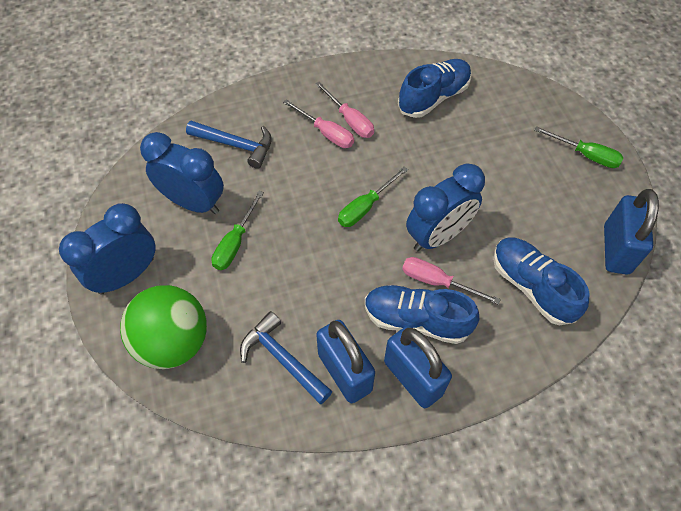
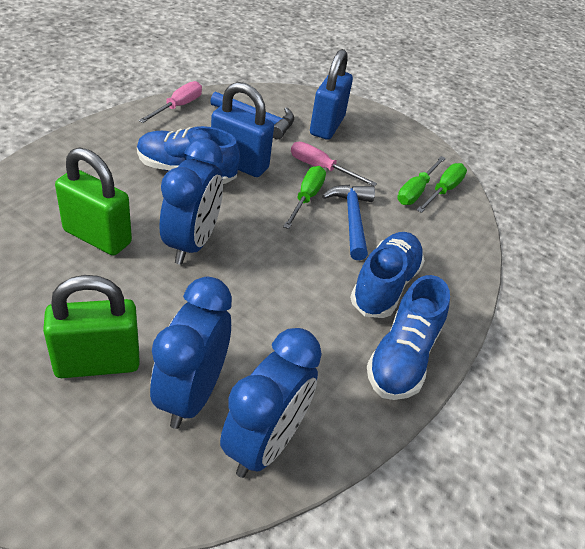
blue padlock: 3 -> 2
green ball: 1 -> 0
green padlock: 0 -> 2
pink screwdriver: 3 -> 2

